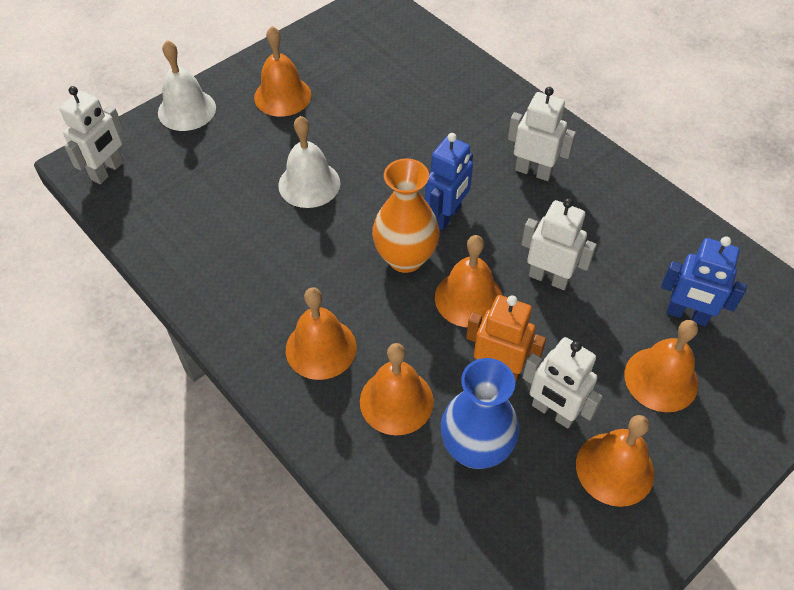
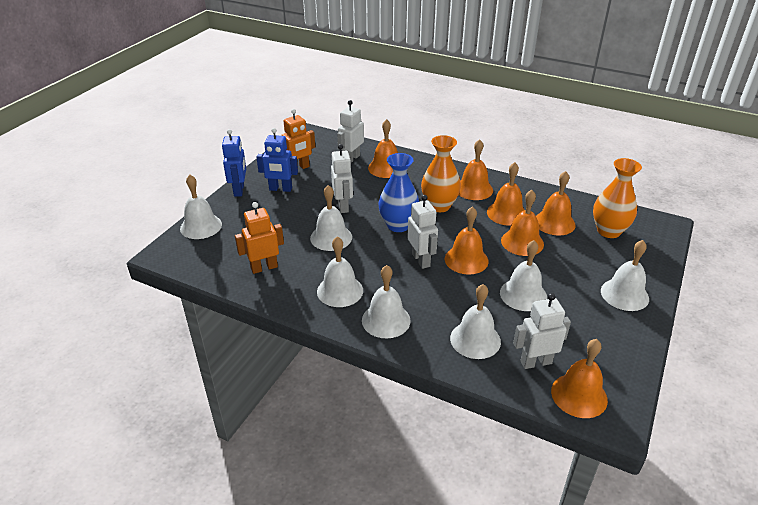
orange bell: 6 -> 7
orange robot: 1 -> 2
orange vase: 1 -> 2
white bell: 2 -> 7

